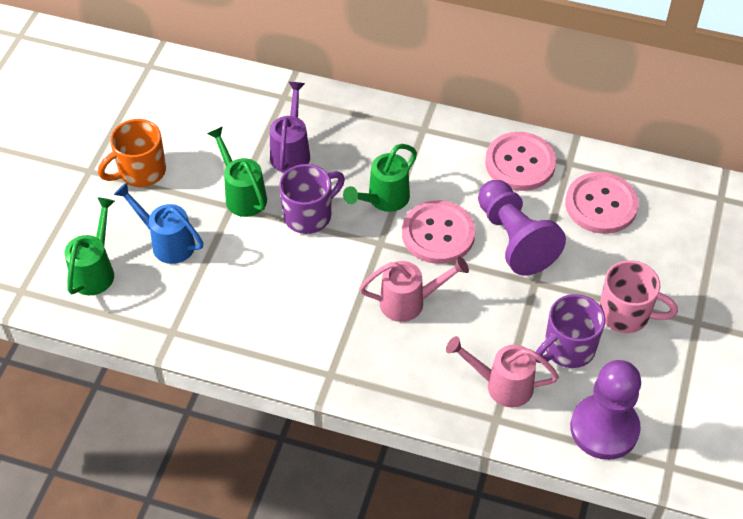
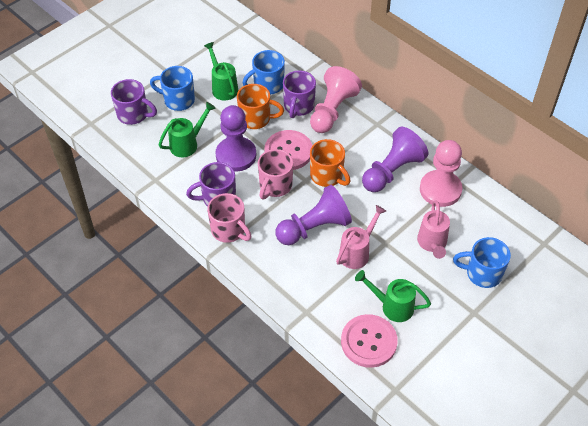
blue mug: 0 -> 3
blue watering can: 1 -> 0
orange mug: 1 -> 2
pink button: 3 -> 2
pink mug: 1 -> 2
pink pawn: 0 -> 2
purple mug: 2 -> 3
purple pawn: 2 -> 3
purple watering can: 1 -> 0

